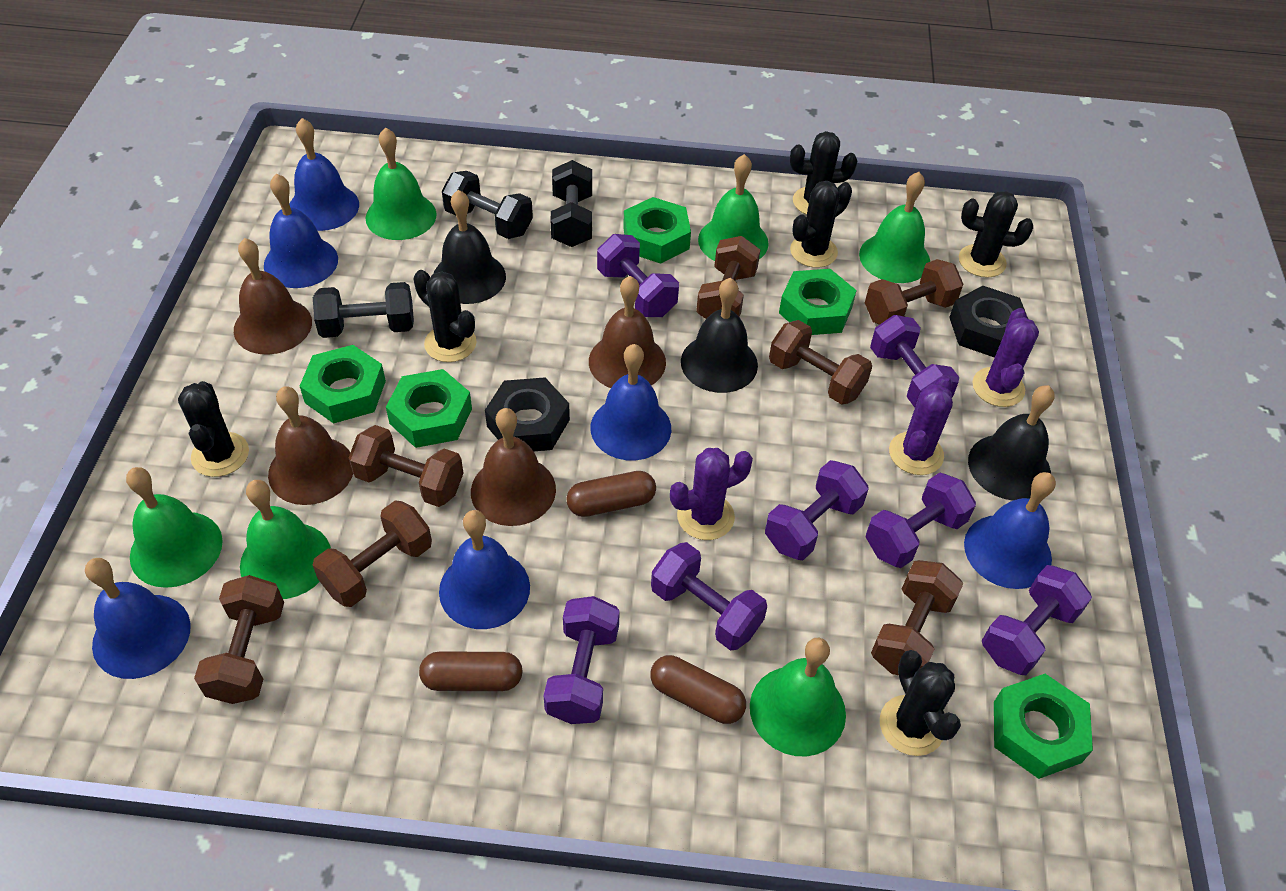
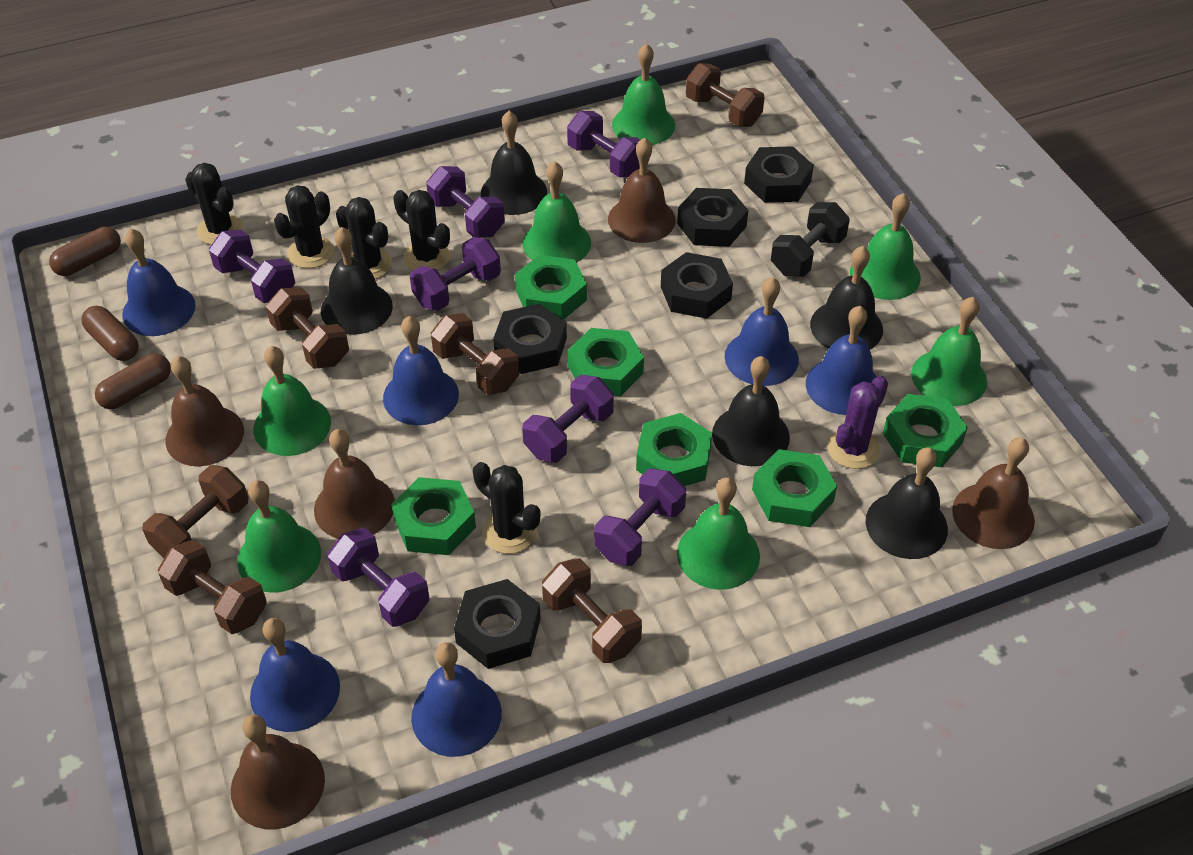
black bell: 3 -> 5
black cactus: 6 -> 5
black dumbbell: 3 -> 1
black nut: 2 -> 5
brown bell: 4 -> 5
brown dumbbell: 7 -> 6
green bell: 6 -> 7
green nut: 5 -> 6
purple cactus: 3 -> 1

